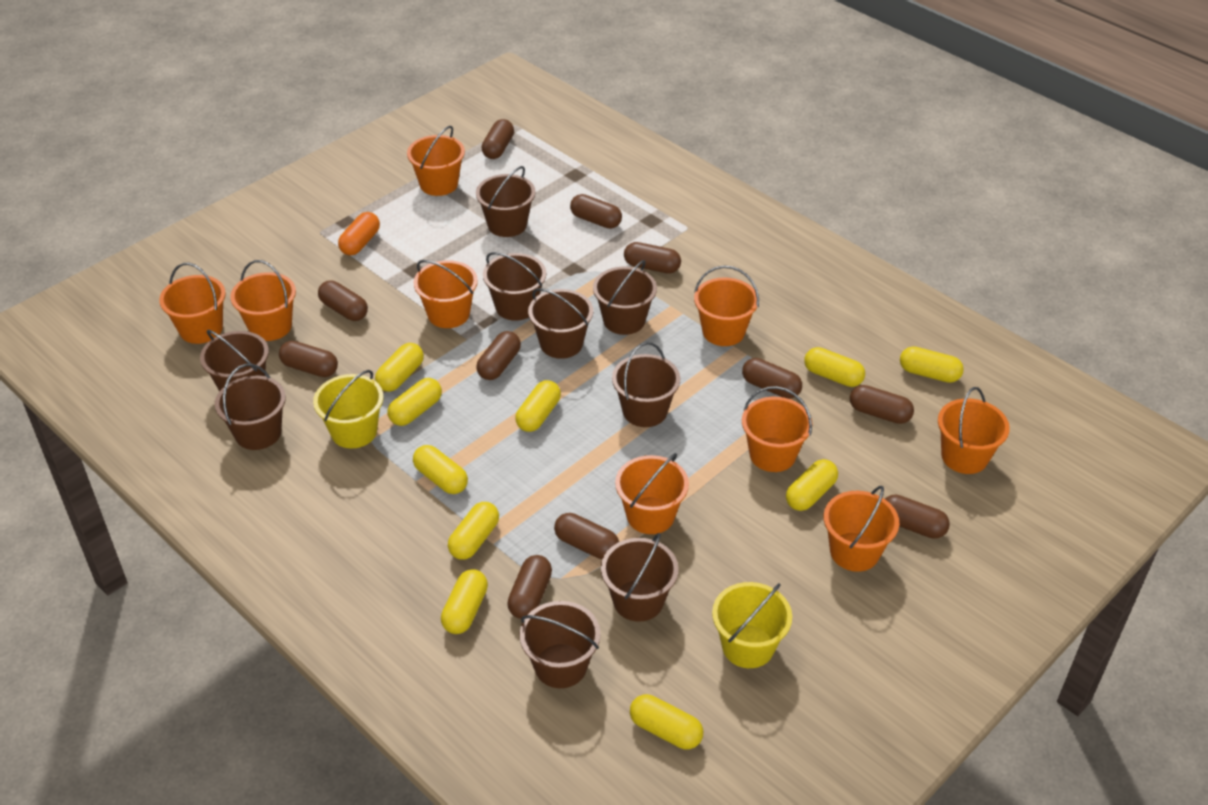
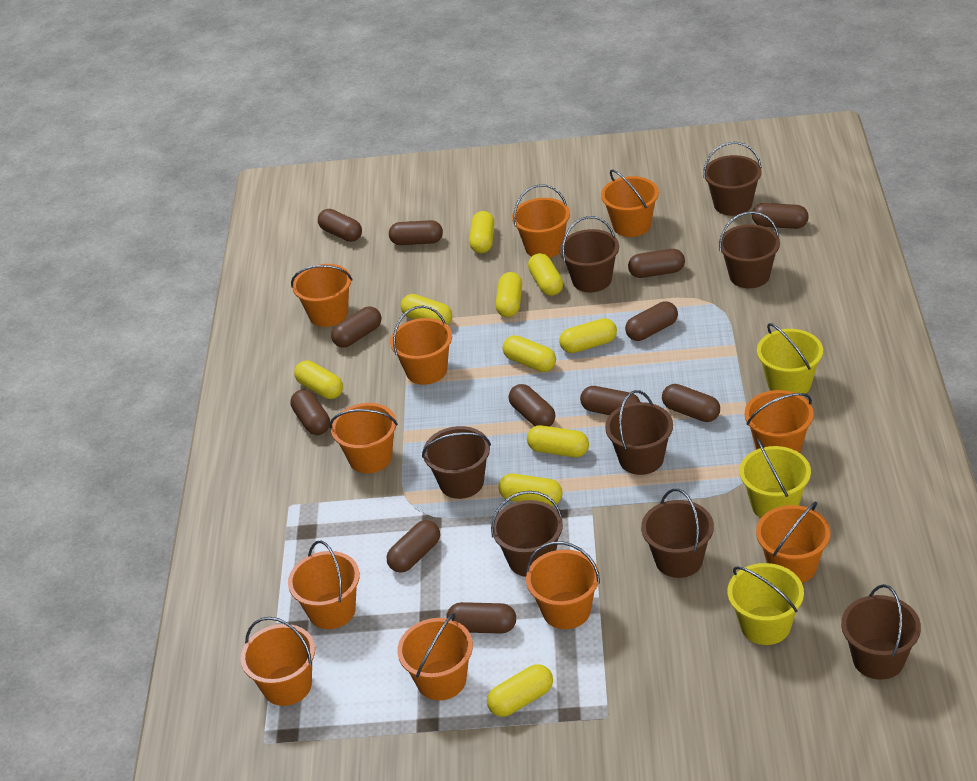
brown bucket: 9 -> 8
brown capsule: 11 -> 12
orange bucket: 9 -> 11
orange capsule: 1 -> 0
yellow bucket: 2 -> 3

